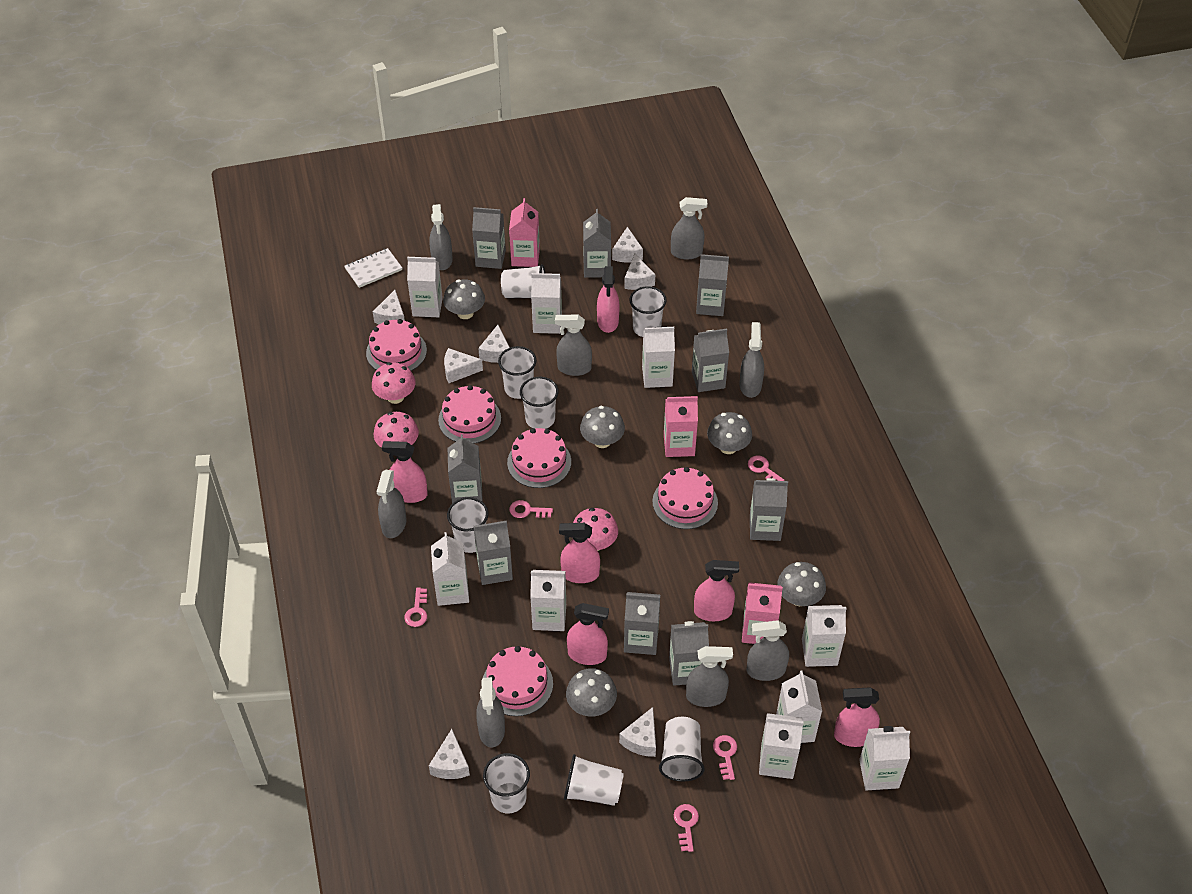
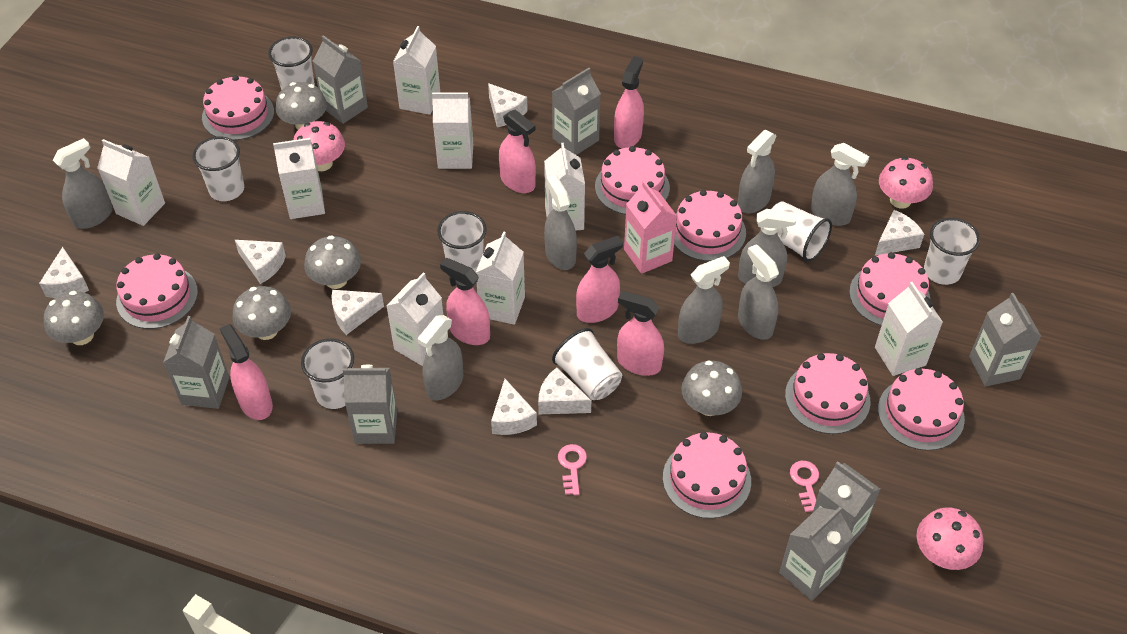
grey carton: 9 -> 7
pink cake: 5 -> 8
pink carton: 3 -> 1
pink key: 5 -> 2
white carton: 9 -> 8
white cup: 8 -> 7
white notebook: 1 -> 0

